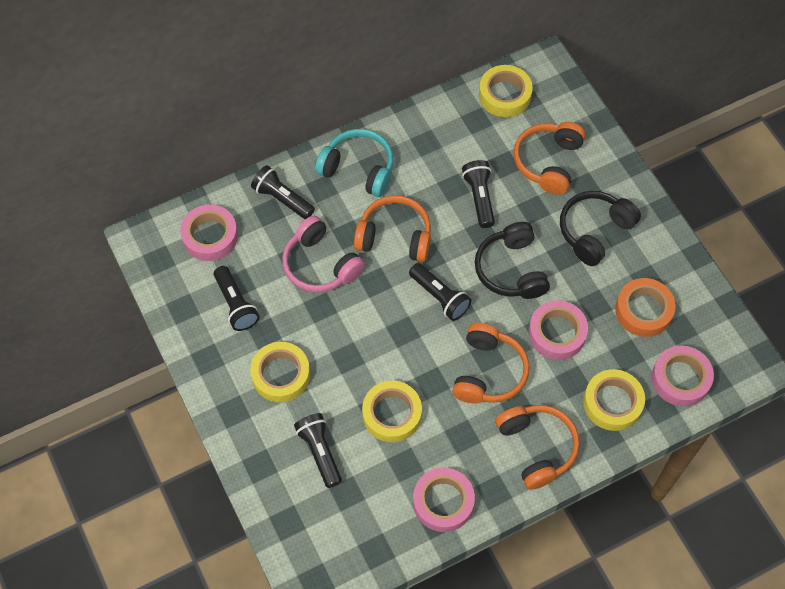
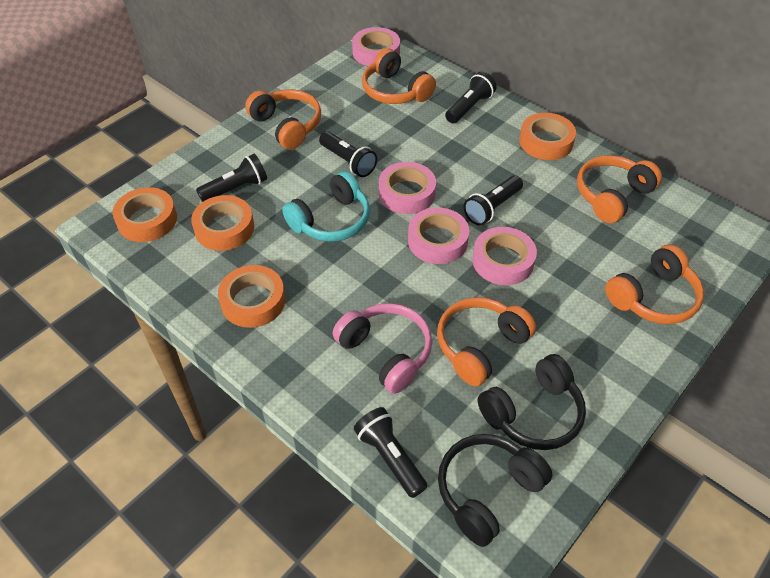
orange headphones: 4 -> 5
orange tape: 1 -> 4
yellow tape: 4 -> 0

